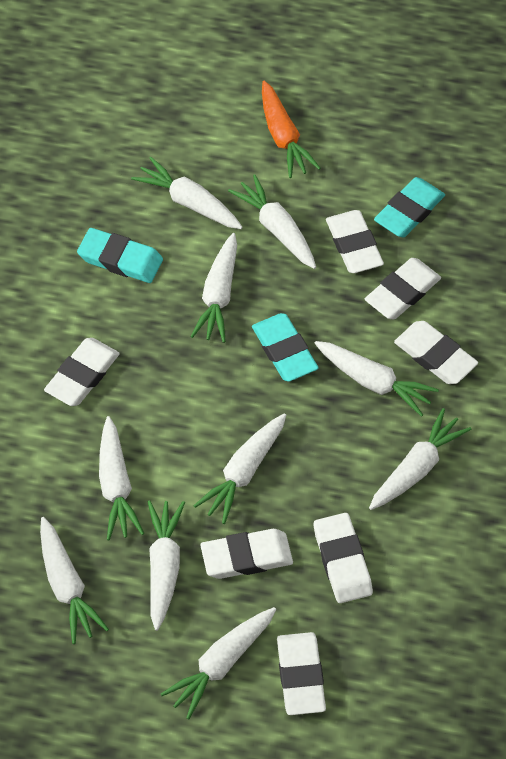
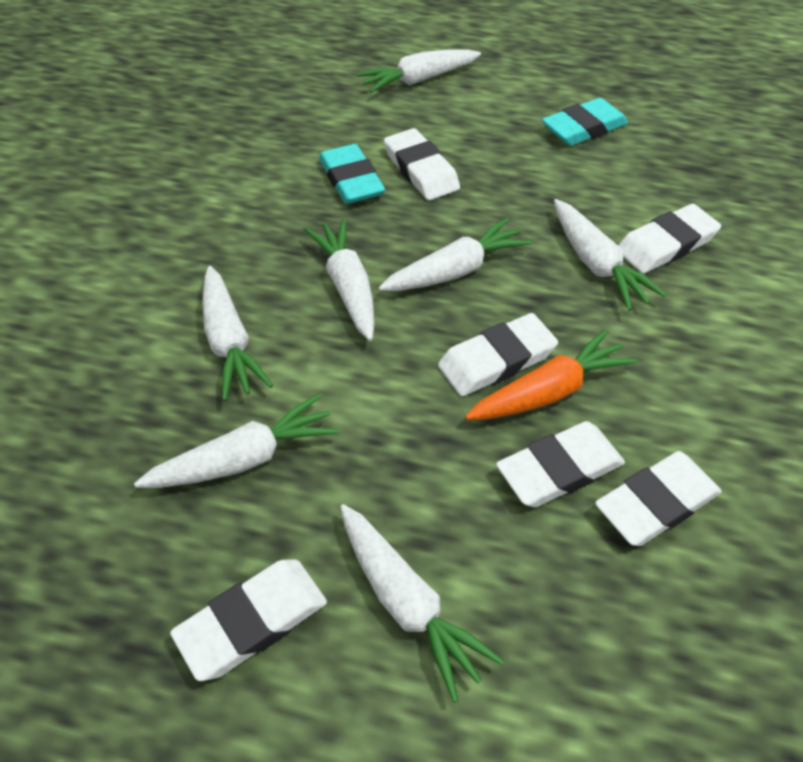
turquoise eraser: 3 -> 2
white carrot: 10 -> 7
white eraser: 7 -> 6

